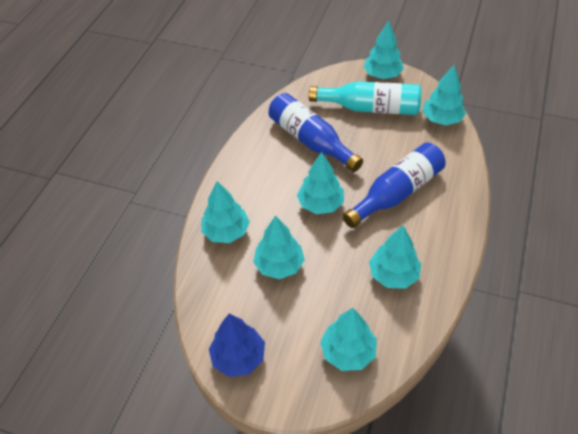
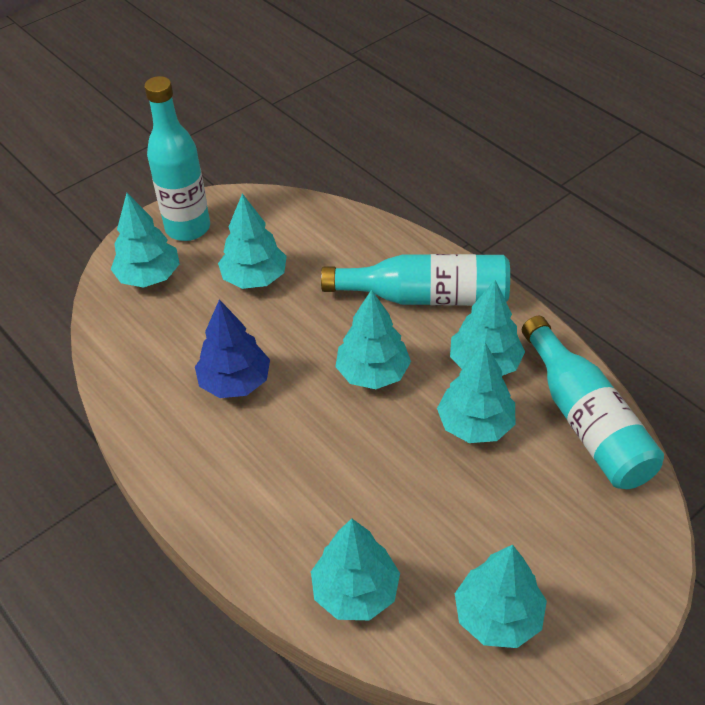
blue bottle: 2 -> 0
turquoise bottle: 1 -> 3

